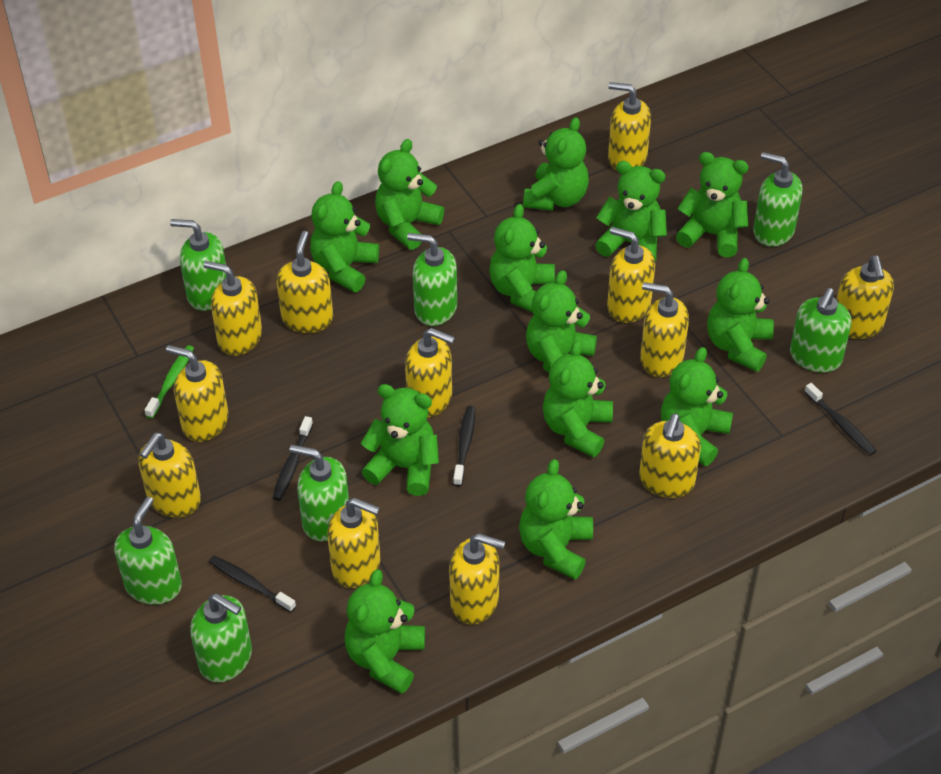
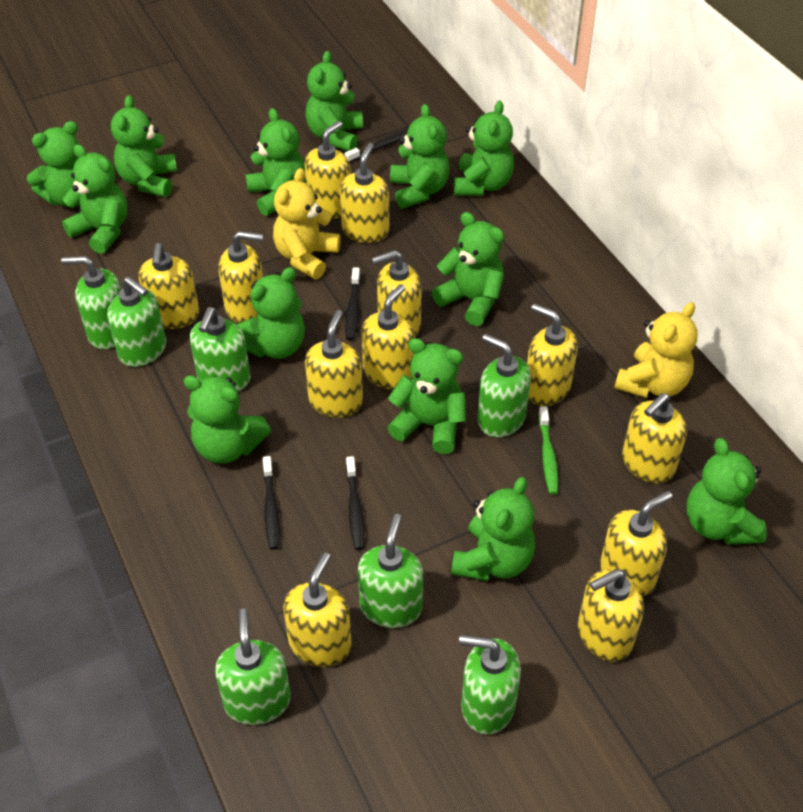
yellow teddy bear: 0 -> 2

